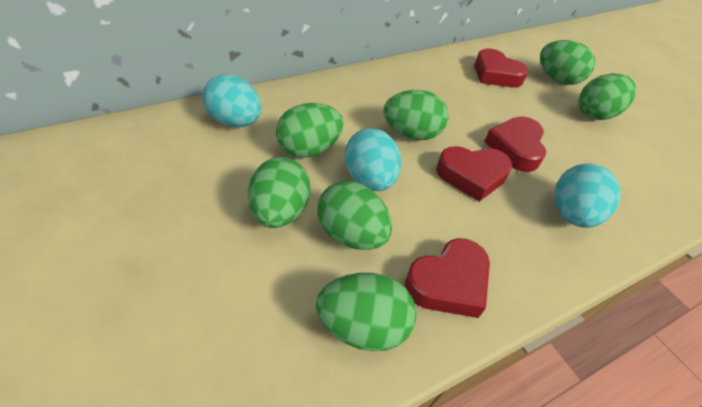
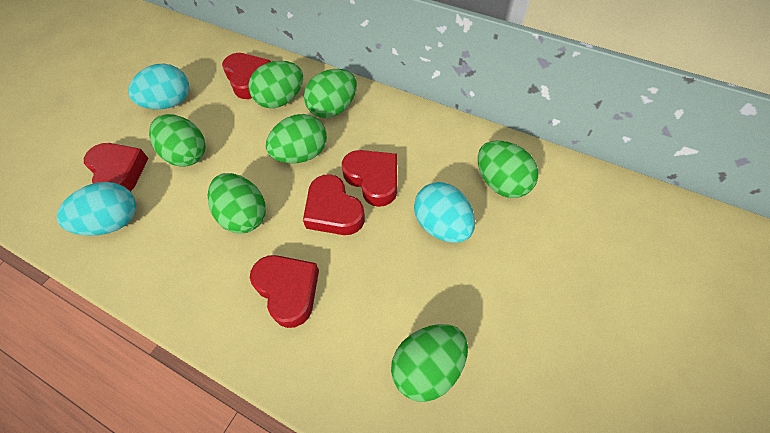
red heart: 4 -> 5

